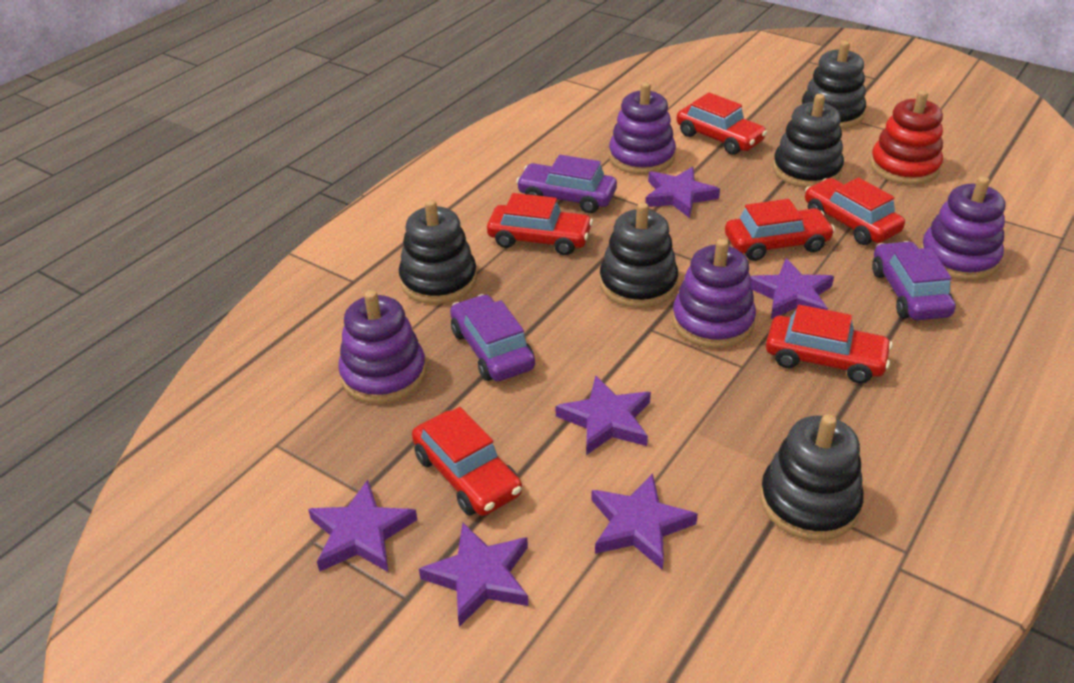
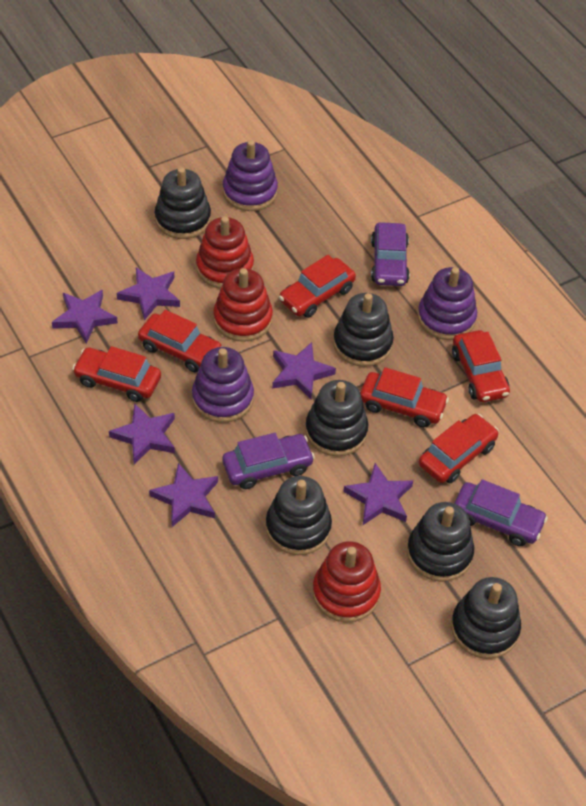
black stacking toy: 5 -> 6
purple stacking toy: 4 -> 3
red stacking toy: 1 -> 3

